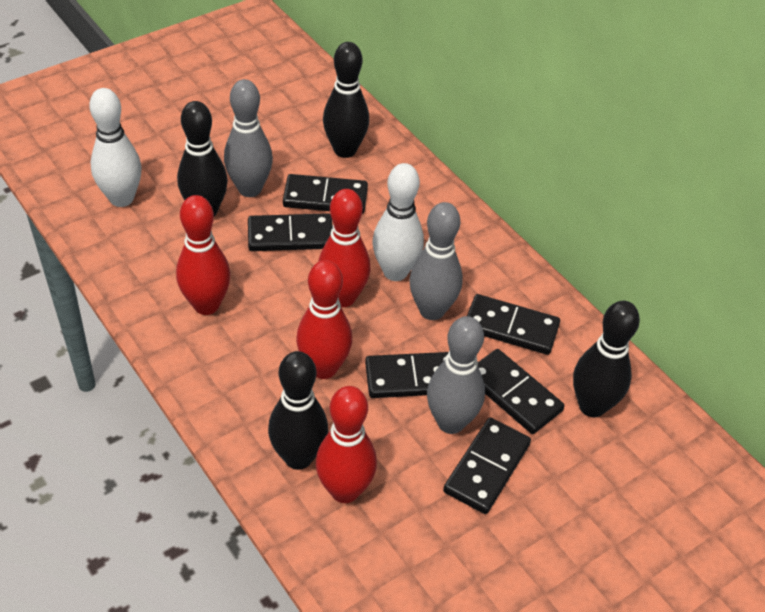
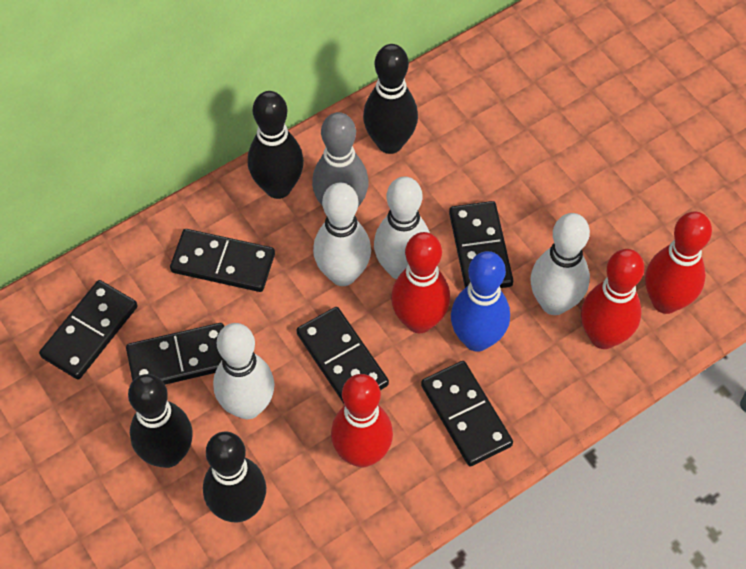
blue bowling pin: 0 -> 1
grey bowling pin: 3 -> 1
white bowling pin: 2 -> 4

